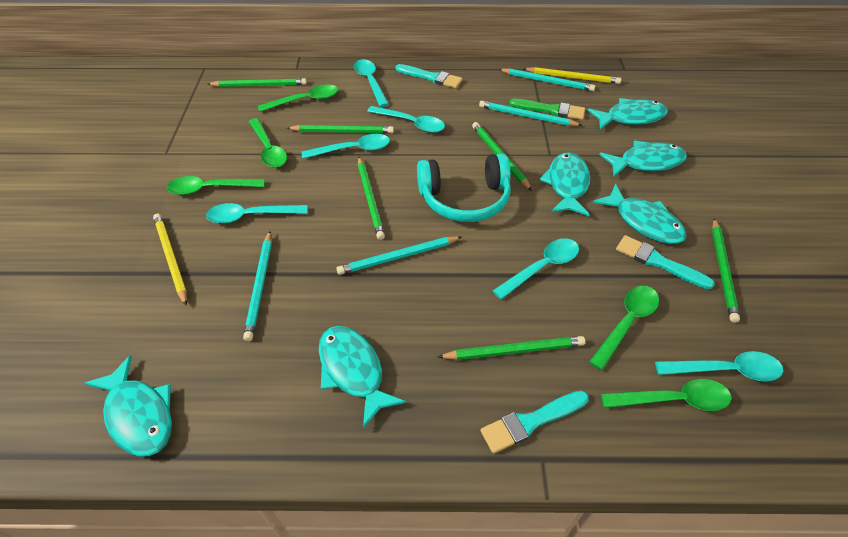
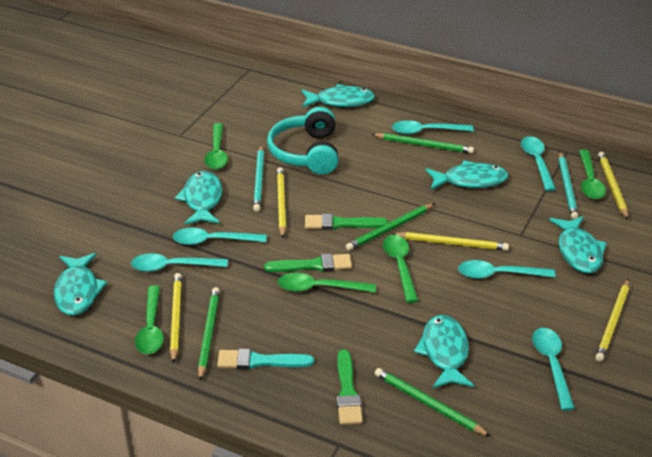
green brush: 1 -> 3
green pencil: 6 -> 4
turquoise brush: 3 -> 1
turquoise pencil: 4 -> 2
yellow pencil: 2 -> 5

